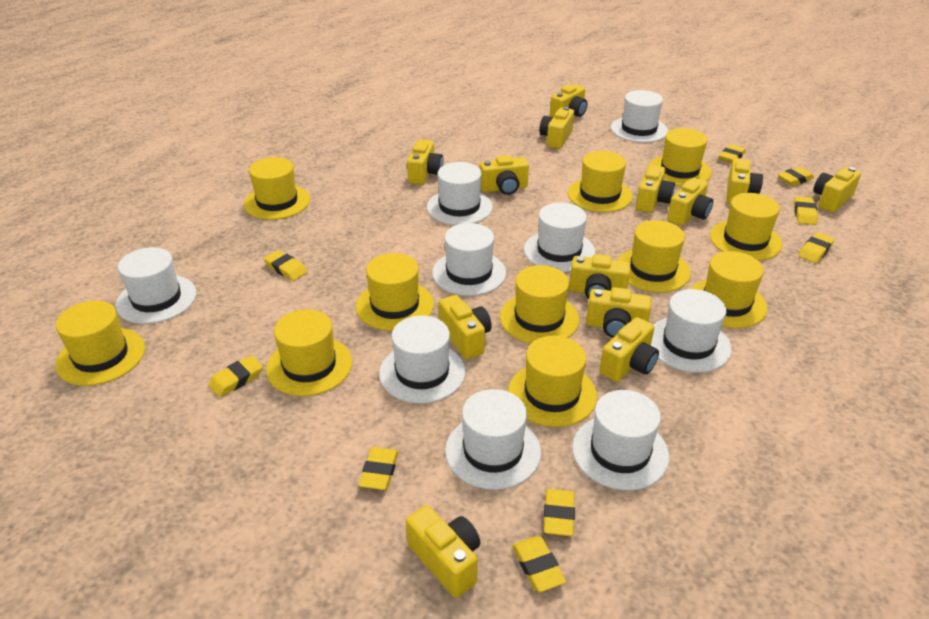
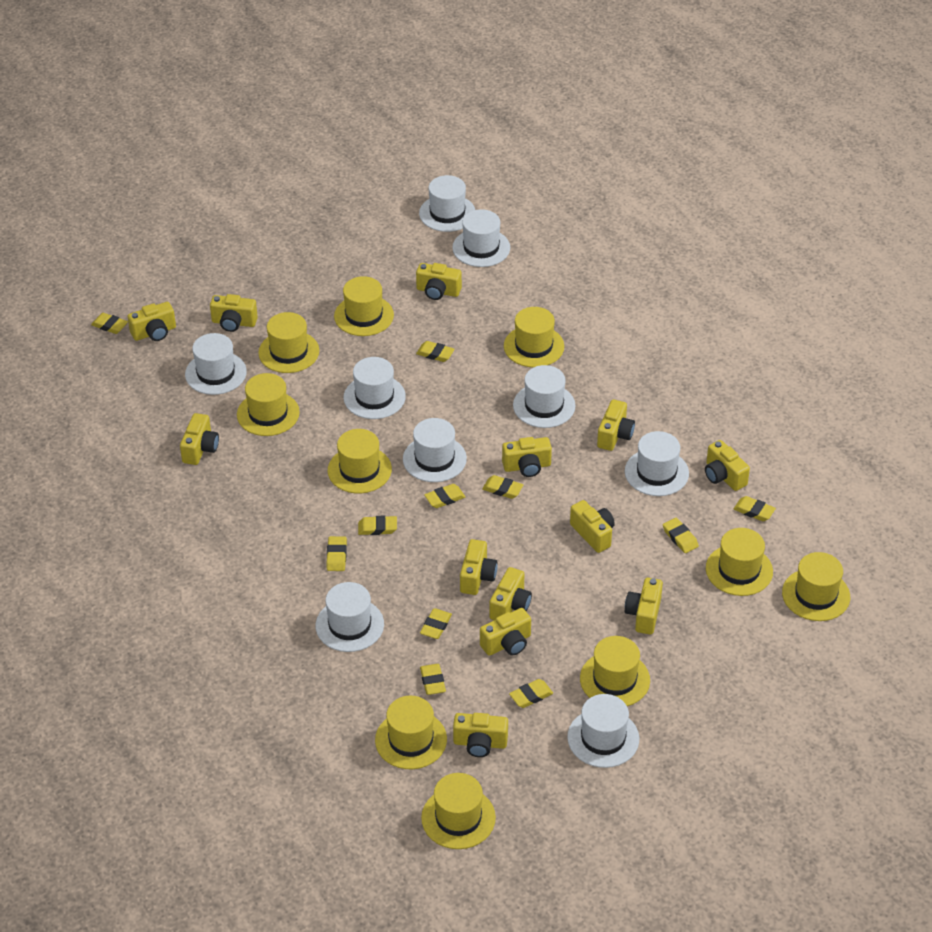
yellow eraser: 9 -> 11
yellow hat: 11 -> 10

